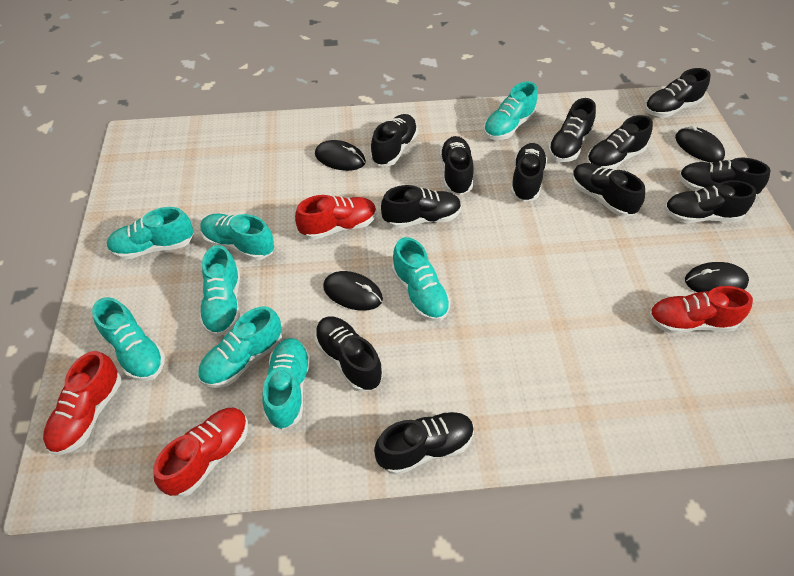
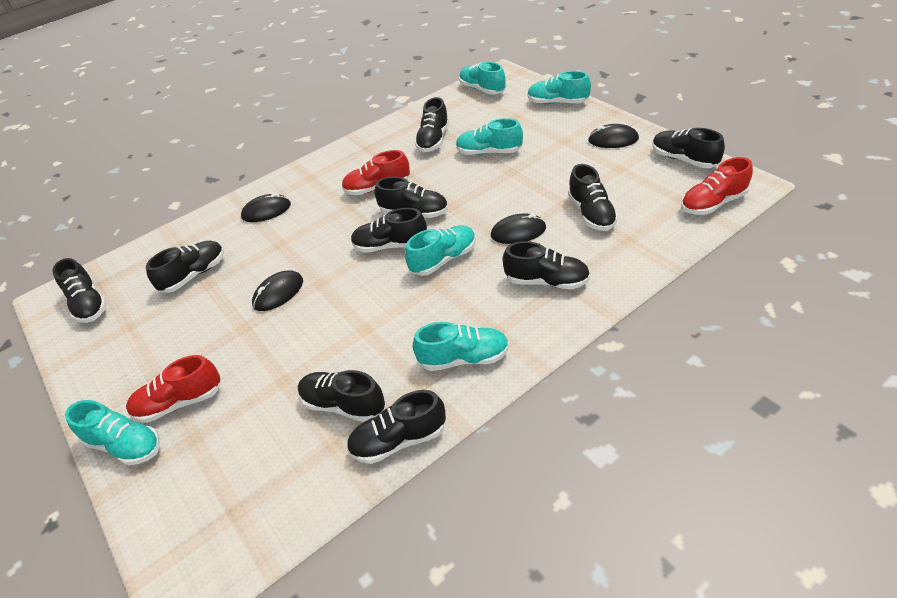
black shoe: 12 -> 10
red shoe: 4 -> 3
turquoise shoe: 8 -> 6

